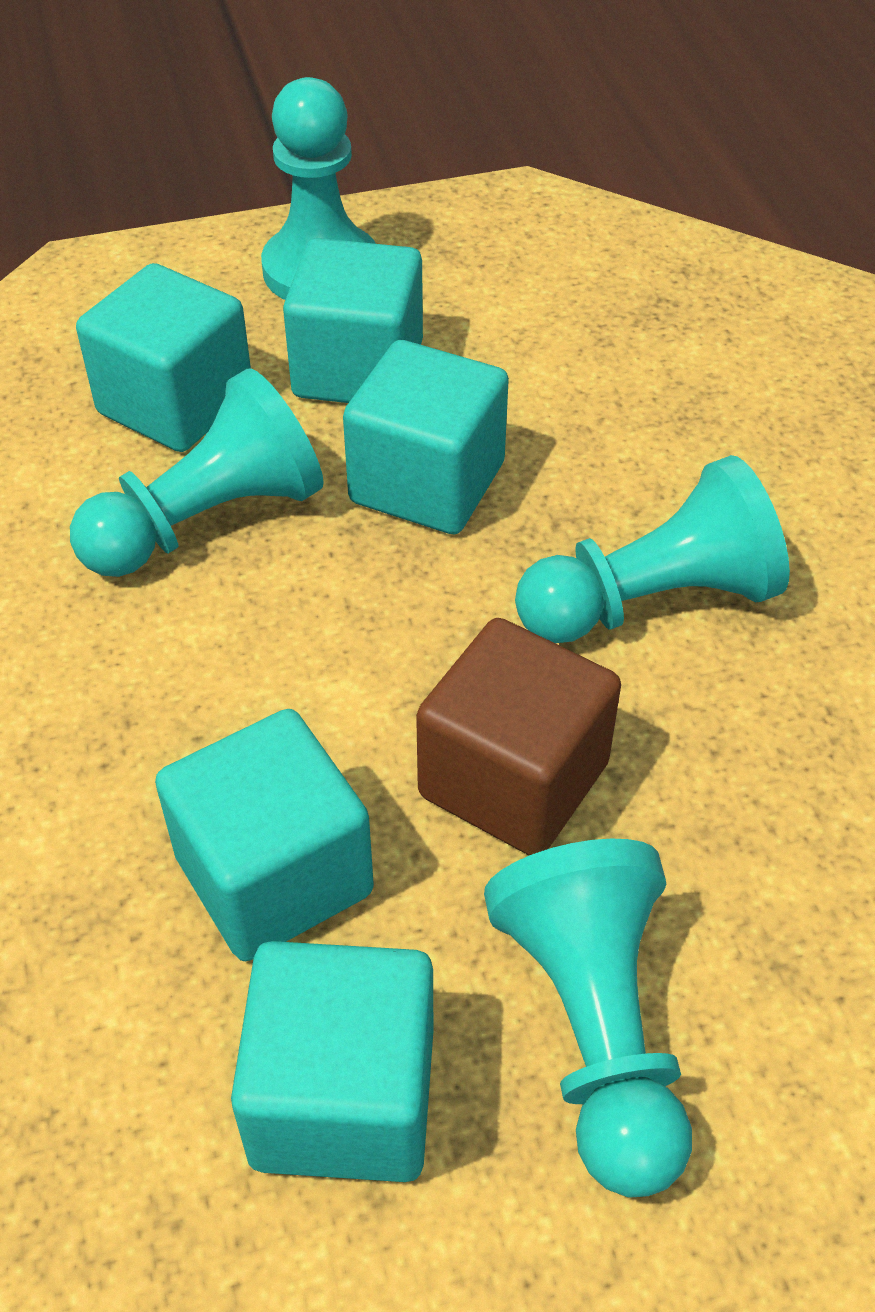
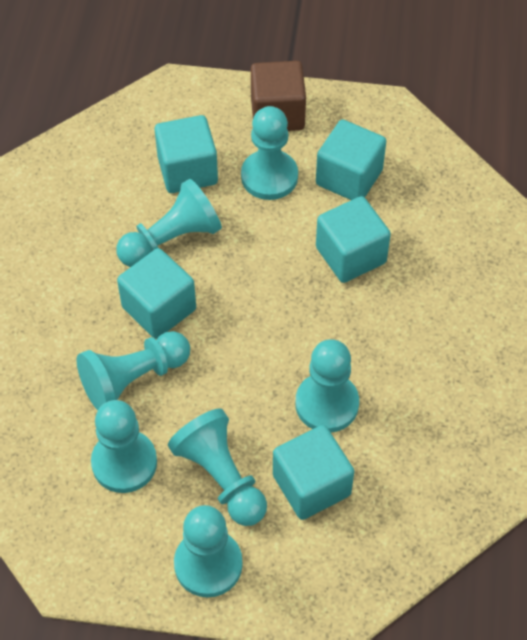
turquoise pawn: 4 -> 7

